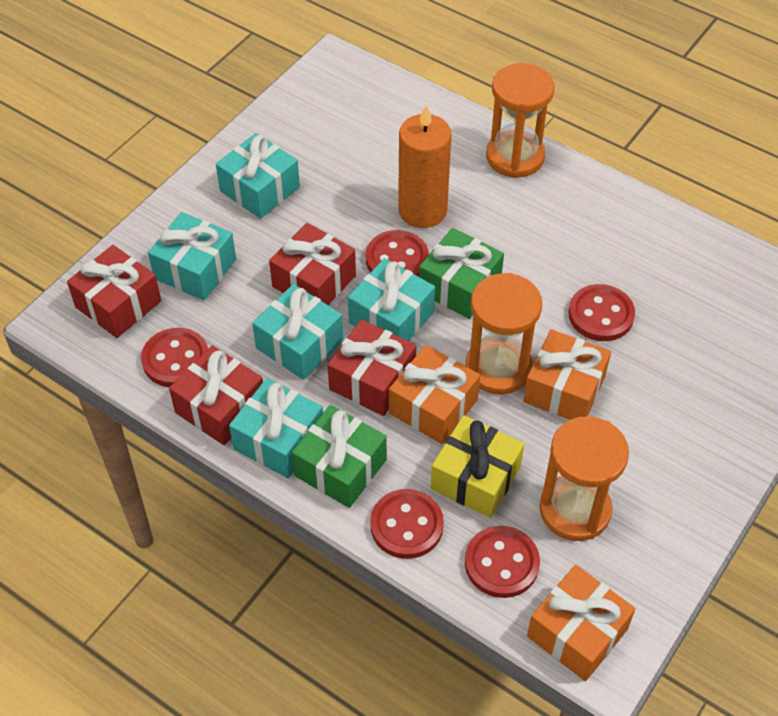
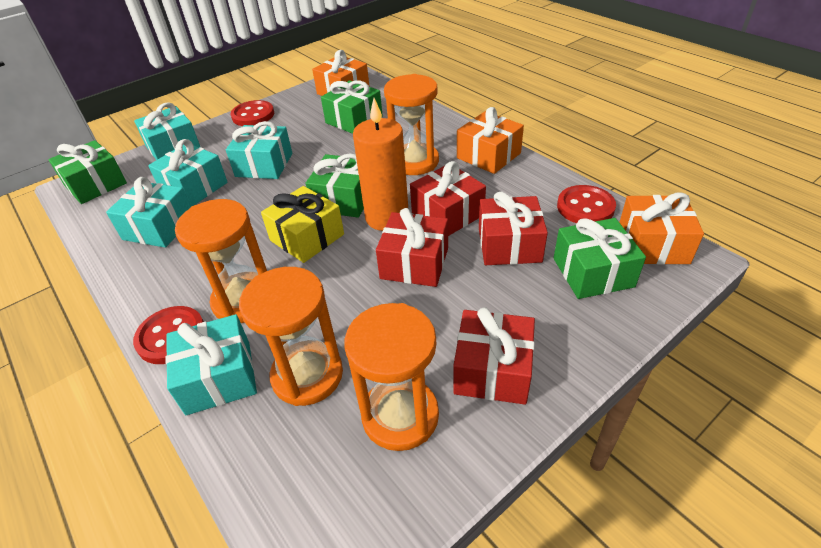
green gift: 2 -> 4
orange hourglass: 3 -> 4
red button: 5 -> 3

